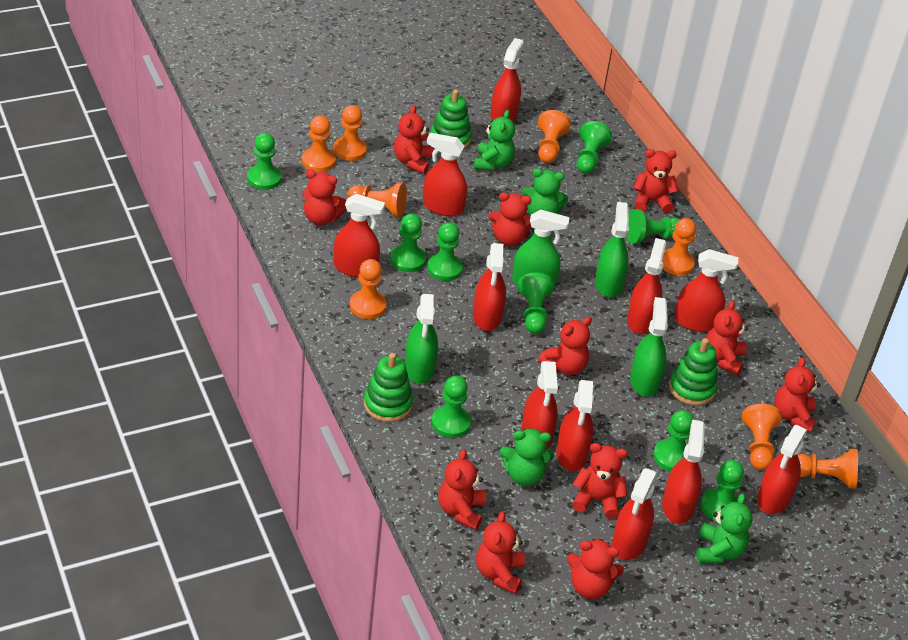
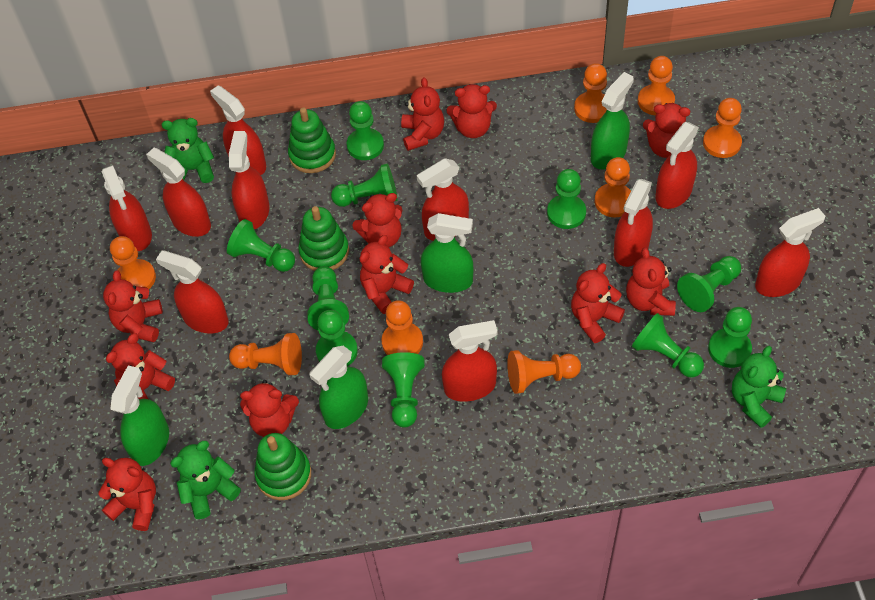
green pawn: 9 -> 10
green teddy bear: 4 -> 3
red spray bottle: 11 -> 10

